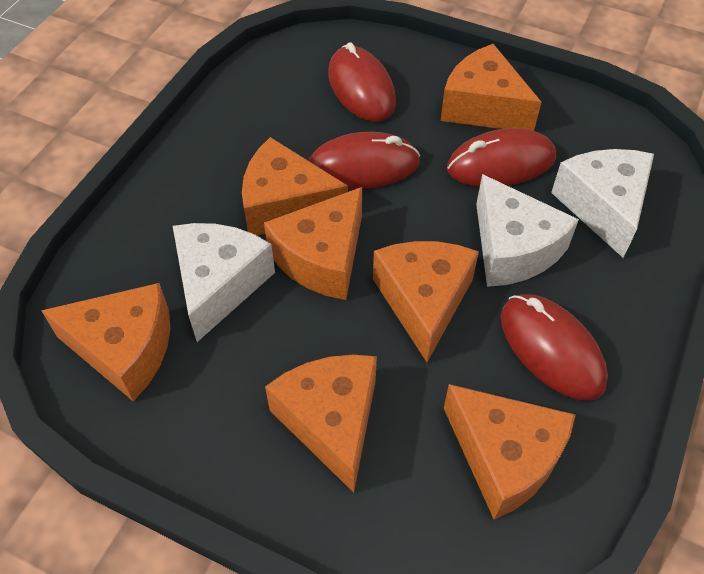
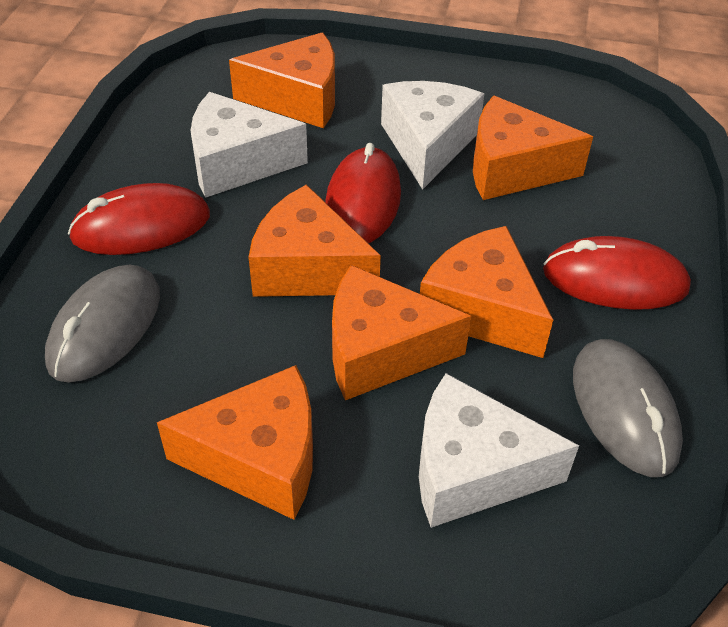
grey mouse: 0 -> 2
orange cheese: 7 -> 6
red mouse: 4 -> 3

